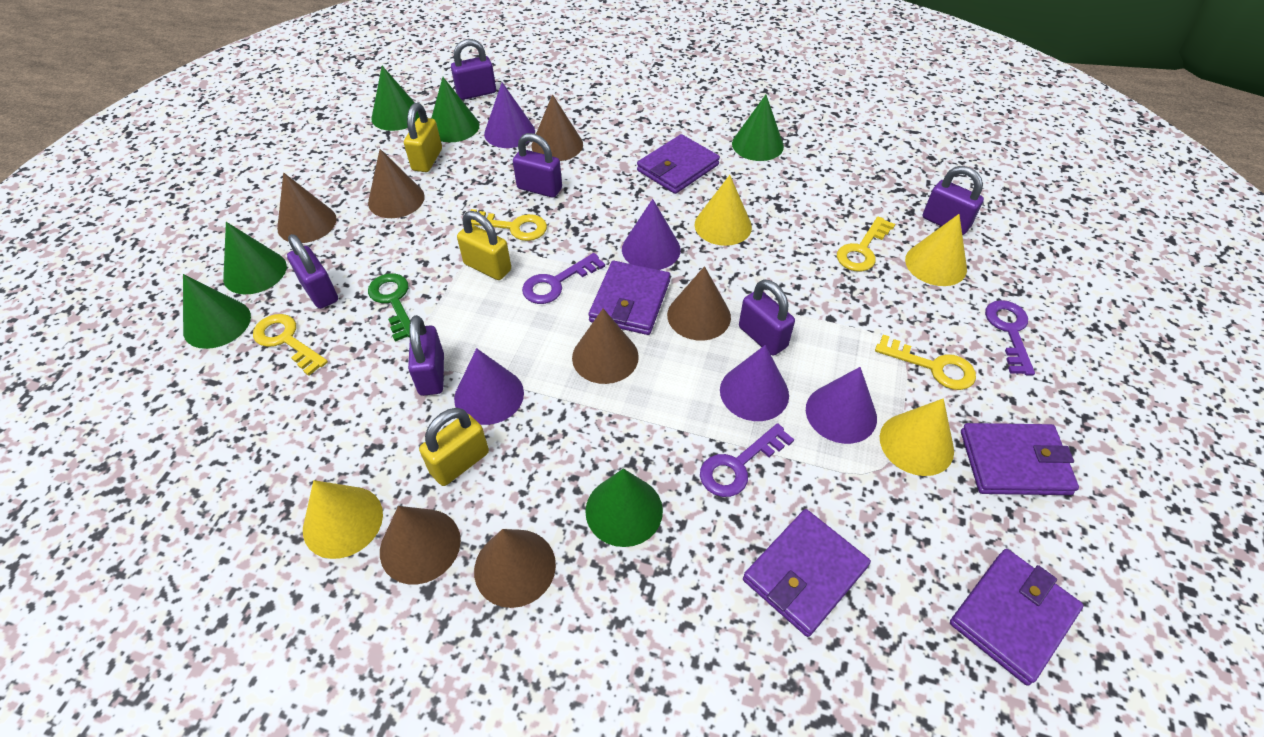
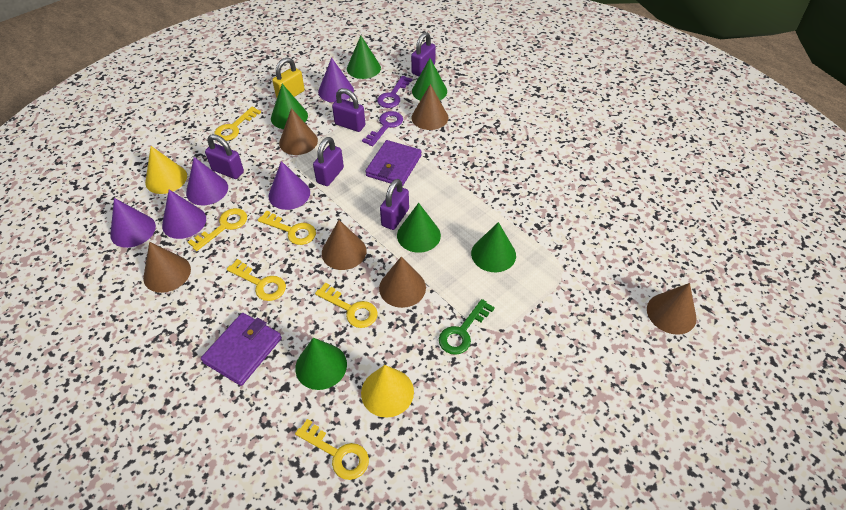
brown cone: 7 -> 6
purple key: 3 -> 2
purple padlock: 6 -> 5
purple wallet: 5 -> 2
yellow cone: 4 -> 2
yellow key: 4 -> 6
yellow padlock: 3 -> 1

